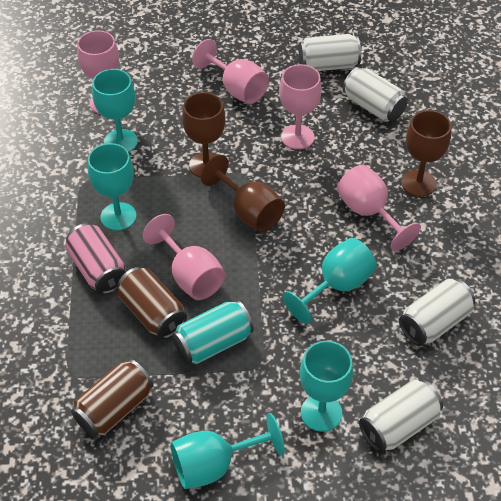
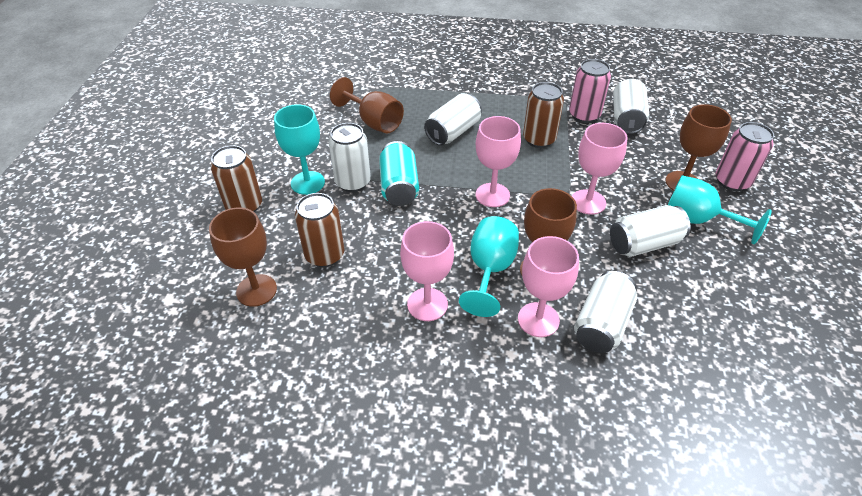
brown can: 2 -> 3
brown goblet: 3 -> 4
pink can: 1 -> 2
pink goblet: 5 -> 4
turquoise goblet: 5 -> 3
white can: 4 -> 5

